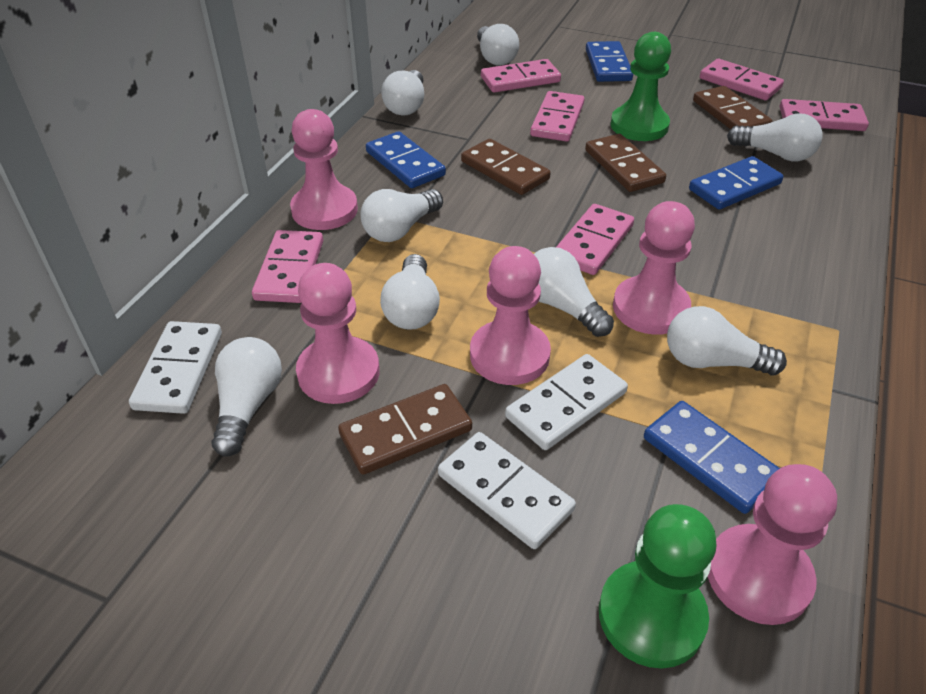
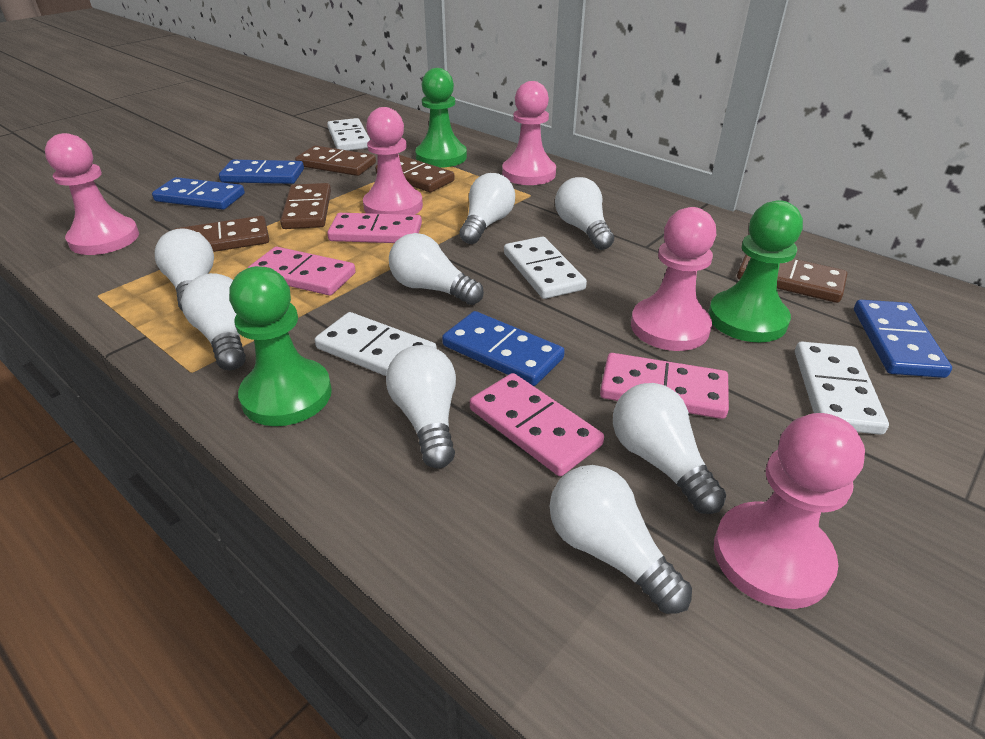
brown domino: 4 -> 5
green pawn: 2 -> 3
pink domino: 6 -> 4
white domino: 3 -> 4

